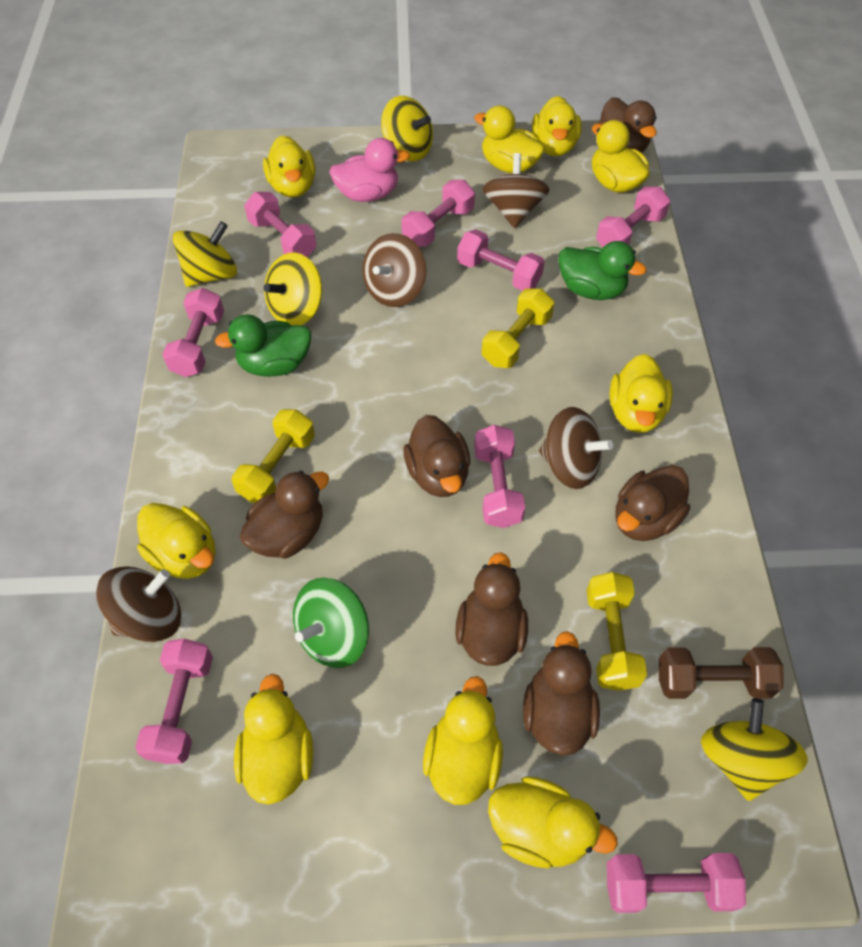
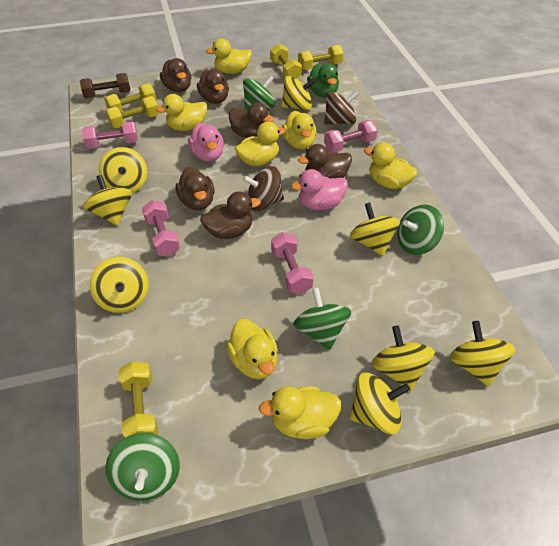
brown spinning top: 4 -> 2
green duck: 2 -> 1
green spinning top: 1 -> 4
pink duck: 1 -> 2
pink dumbbell: 8 -> 4
yellow duck: 9 -> 7
yellow dumbbell: 3 -> 5
yellow spinning top: 4 -> 8

